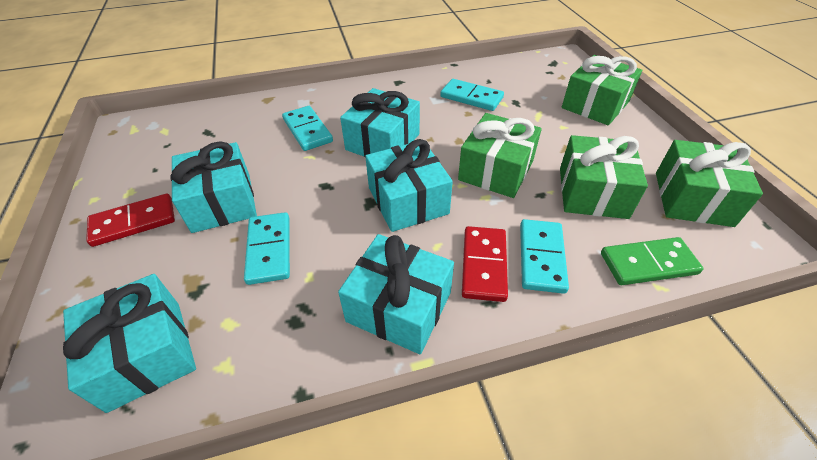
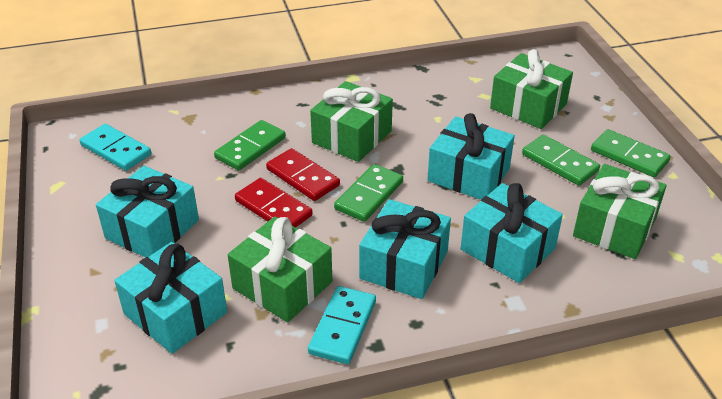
green domino: 1 -> 4
turquoise domino: 4 -> 2

